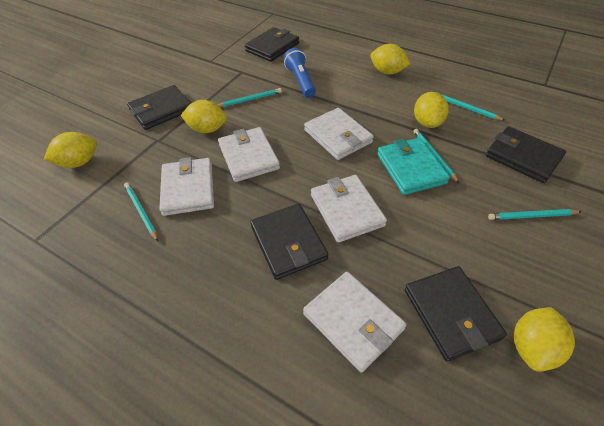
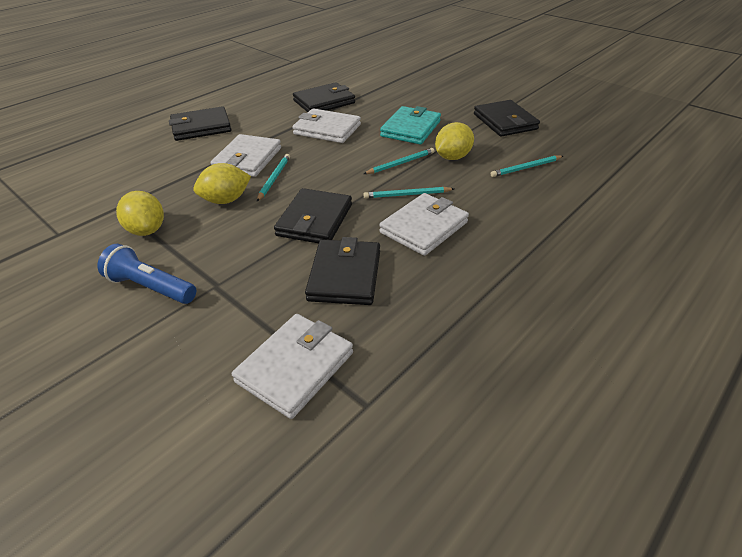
turquoise pencil: 5 -> 4
white wallet: 5 -> 4
yellow lemon: 5 -> 3

